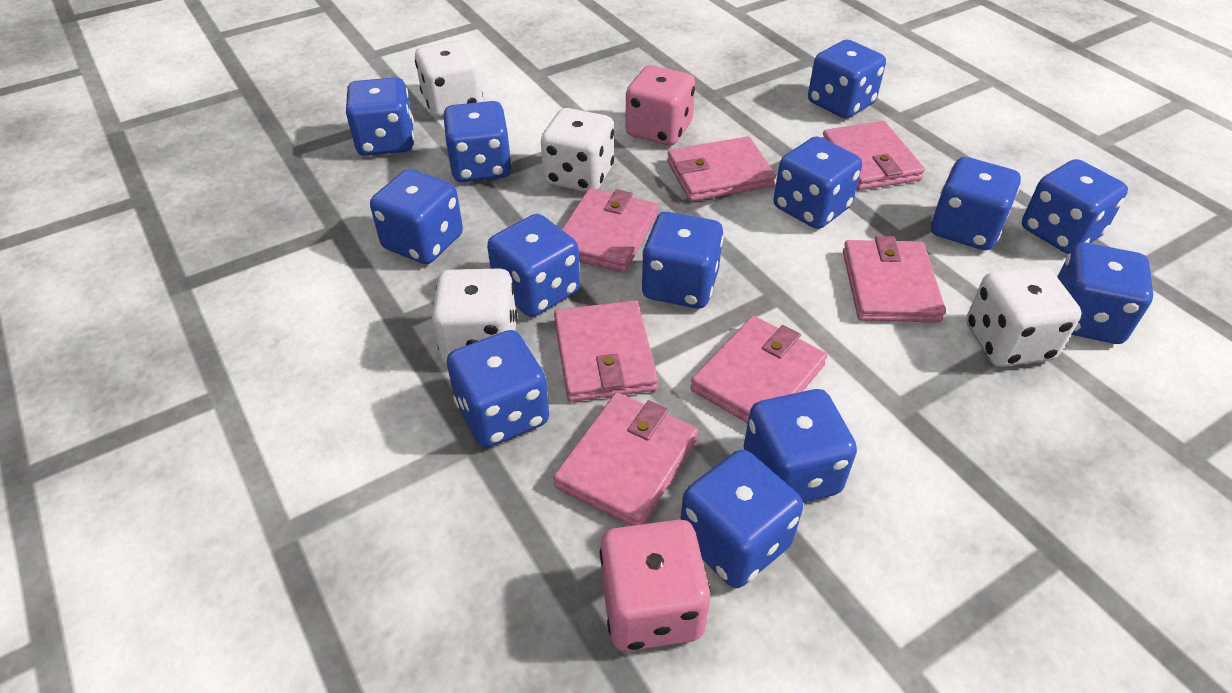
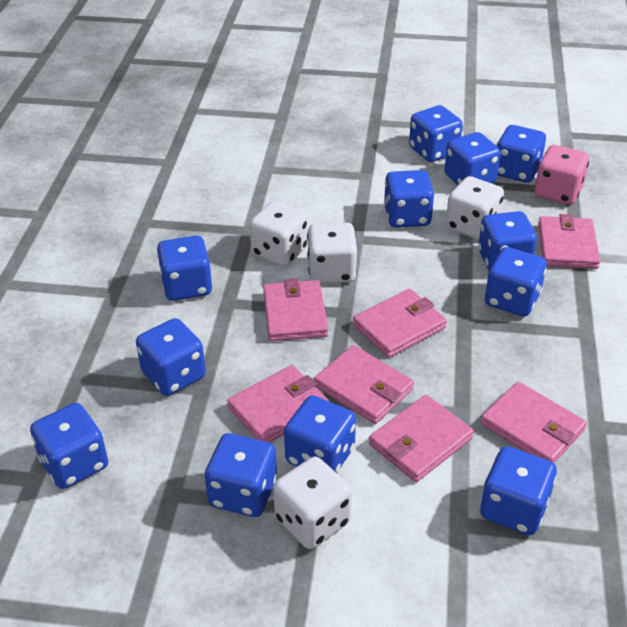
blue dice: 13 -> 12
pink dice: 2 -> 1

